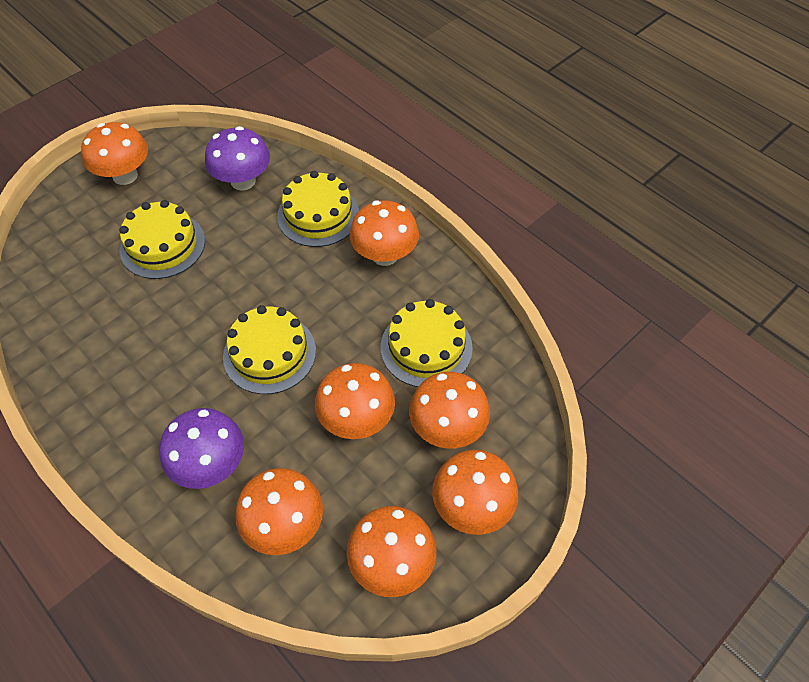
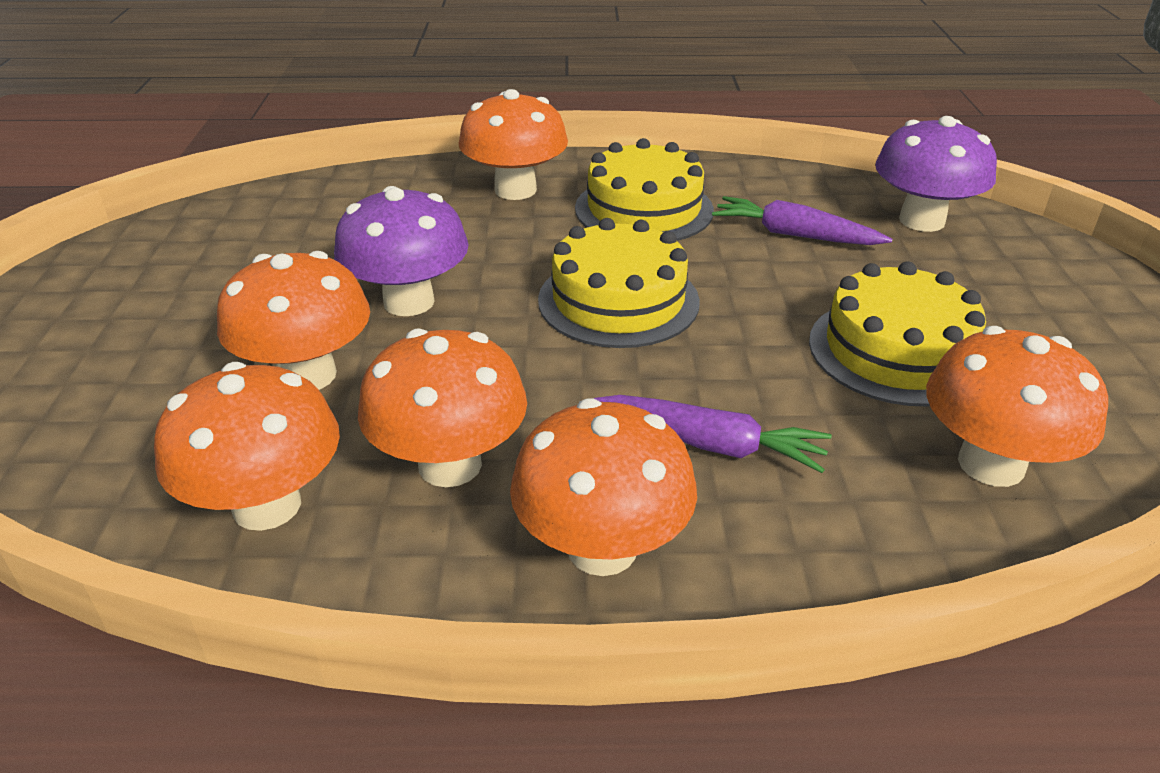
orange mushroom: 7 -> 6
purple carrot: 0 -> 2
yellow cake: 4 -> 3

